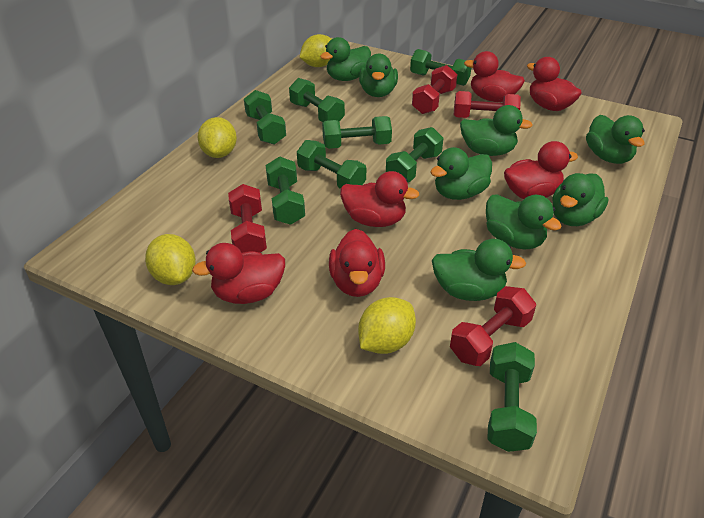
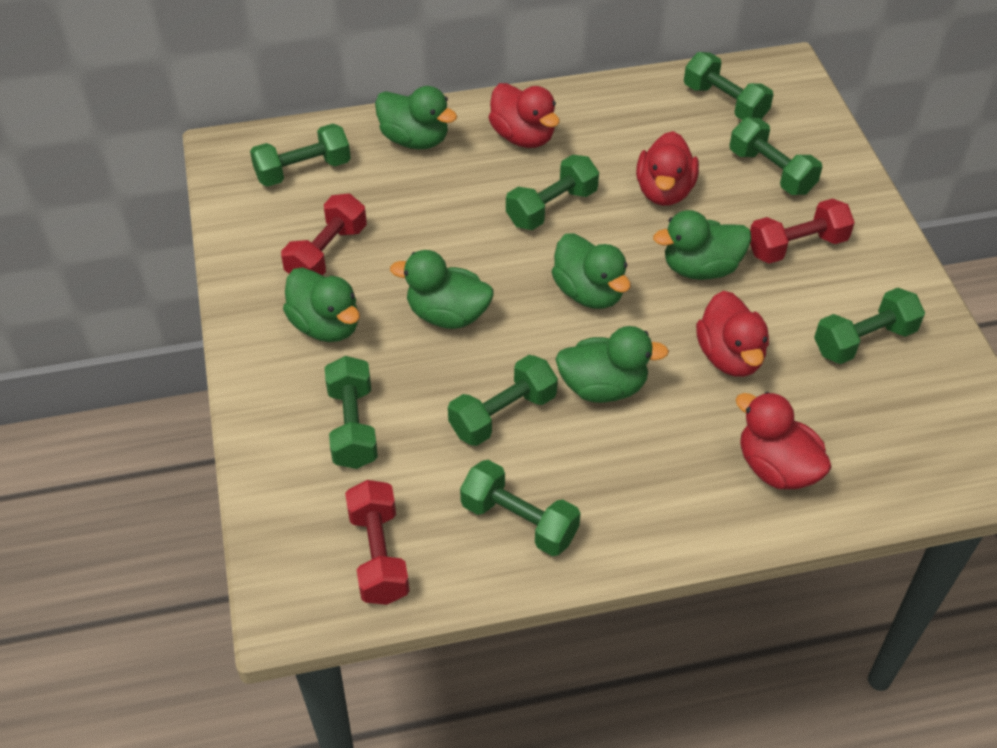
green duck: 8 -> 6
red duck: 6 -> 4
red dumbbell: 4 -> 3
yellow lemon: 4 -> 0

